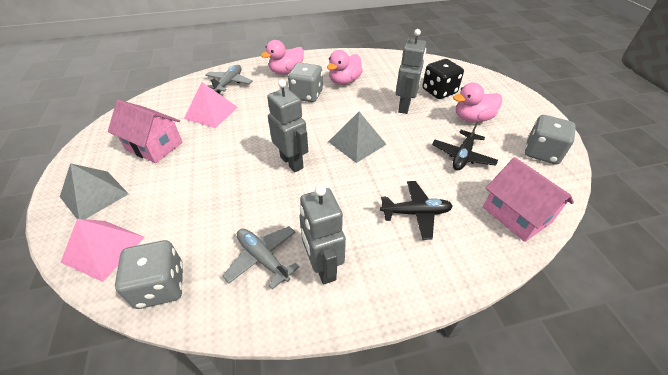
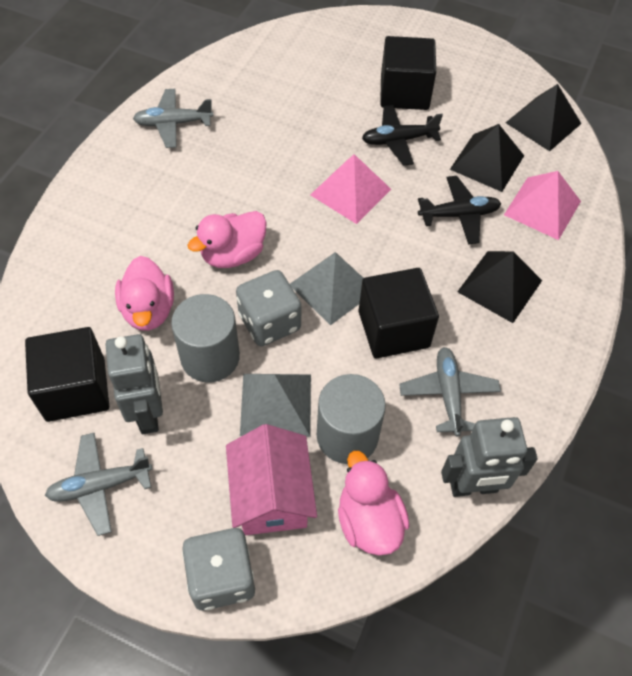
black cube: 0 -> 3
black dice: 1 -> 0
black pyramid: 0 -> 3
grey cylinder: 0 -> 2
grey dice: 3 -> 2
grey plane: 2 -> 3
grey robot: 3 -> 2
pink house: 2 -> 1

